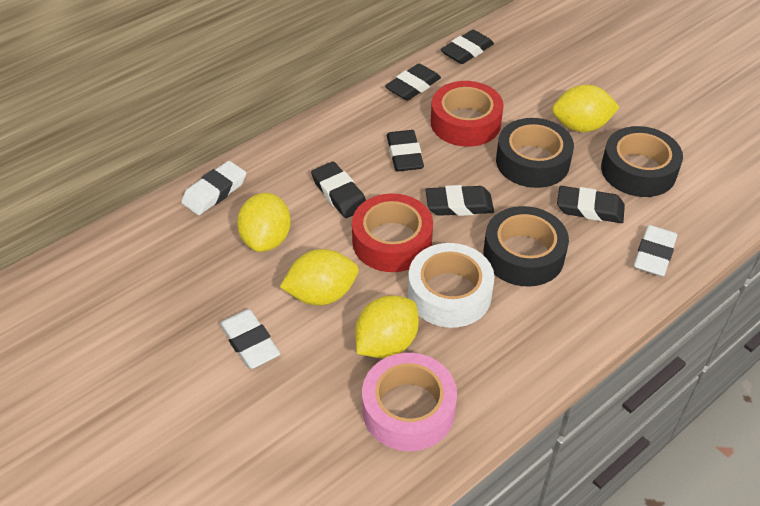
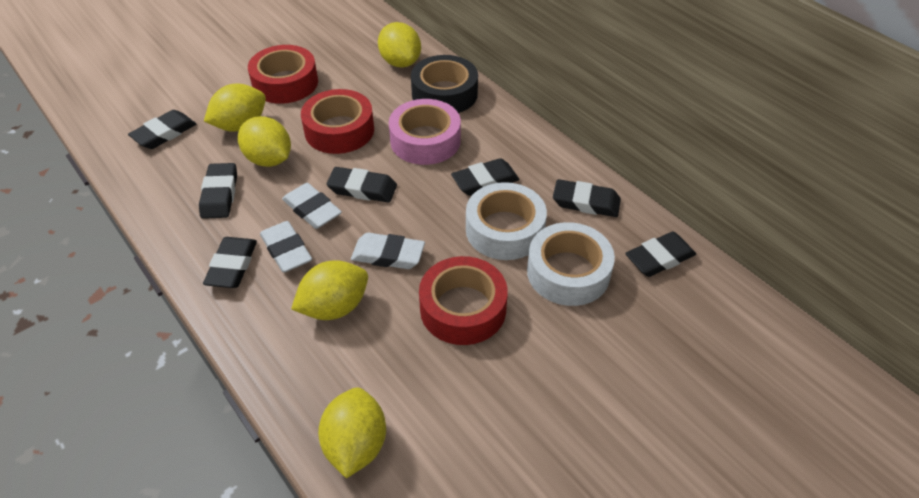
black eraser: 6 -> 7
black tape: 3 -> 1
red tape: 2 -> 3
white tape: 1 -> 2
yellow lemon: 4 -> 5

